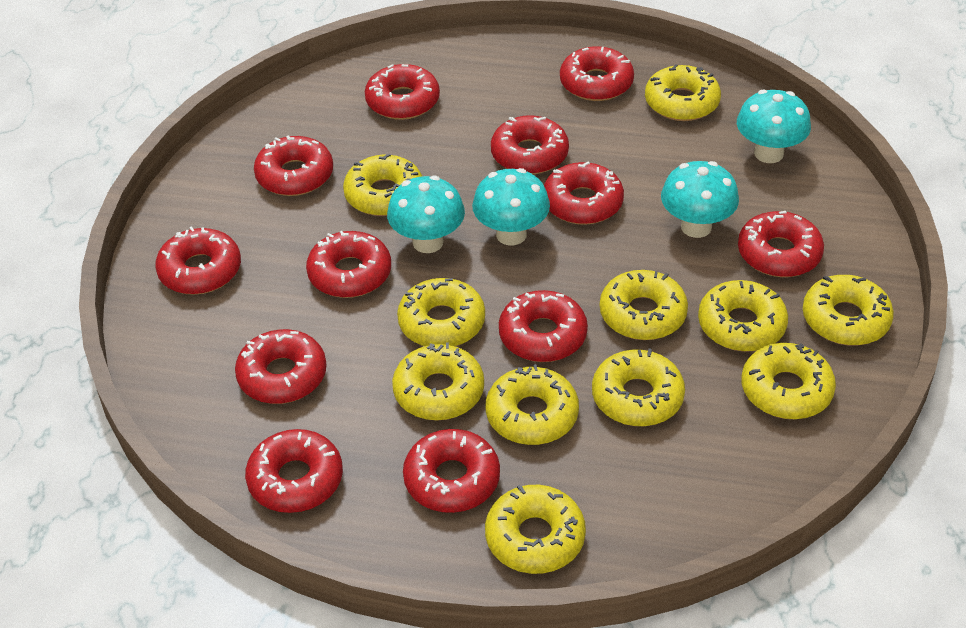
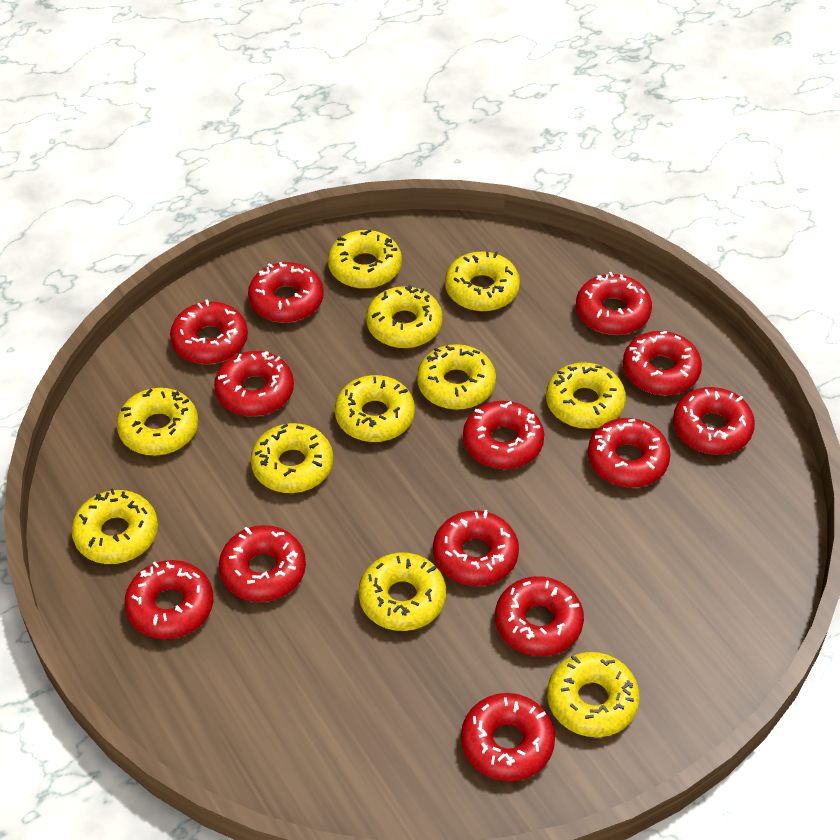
red donut: 12 -> 13
turquoise mushroom: 4 -> 0

